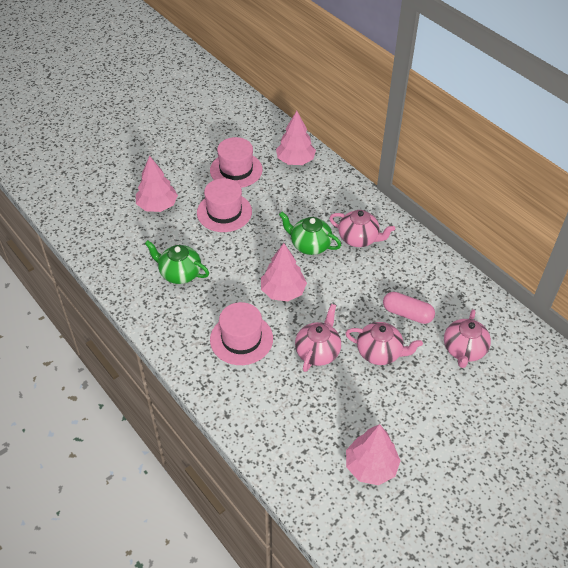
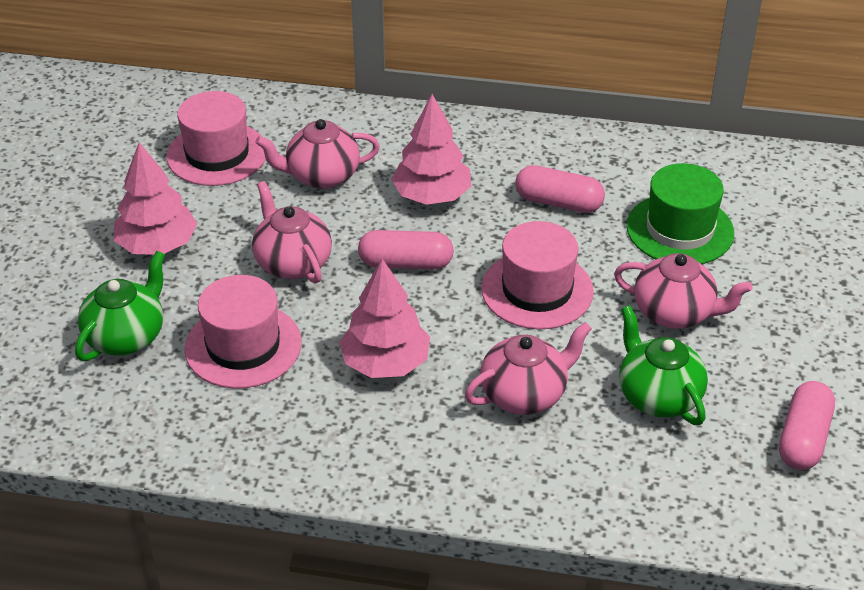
green hat: 0 -> 1
pink capsule: 1 -> 3
pink tree: 4 -> 3

